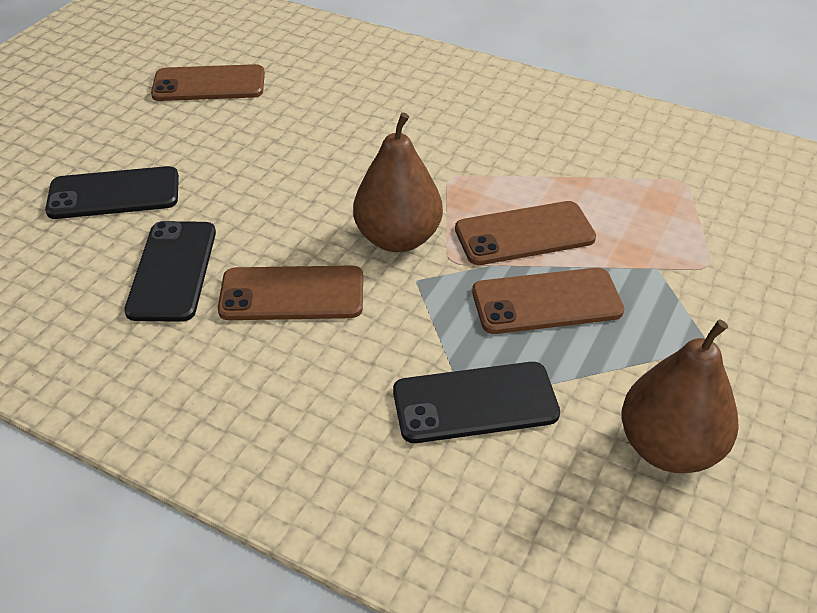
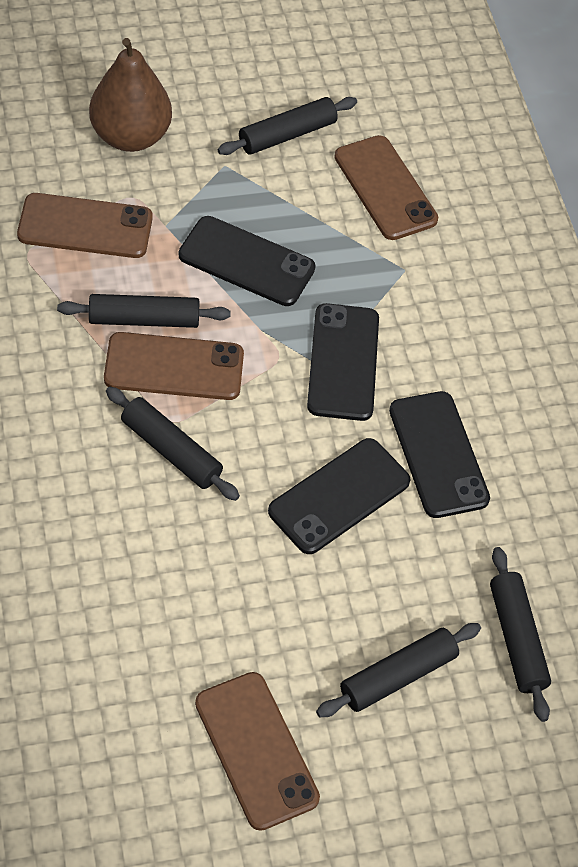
black phone: 3 -> 4
black rolling pin: 0 -> 5
brown pear: 2 -> 1

